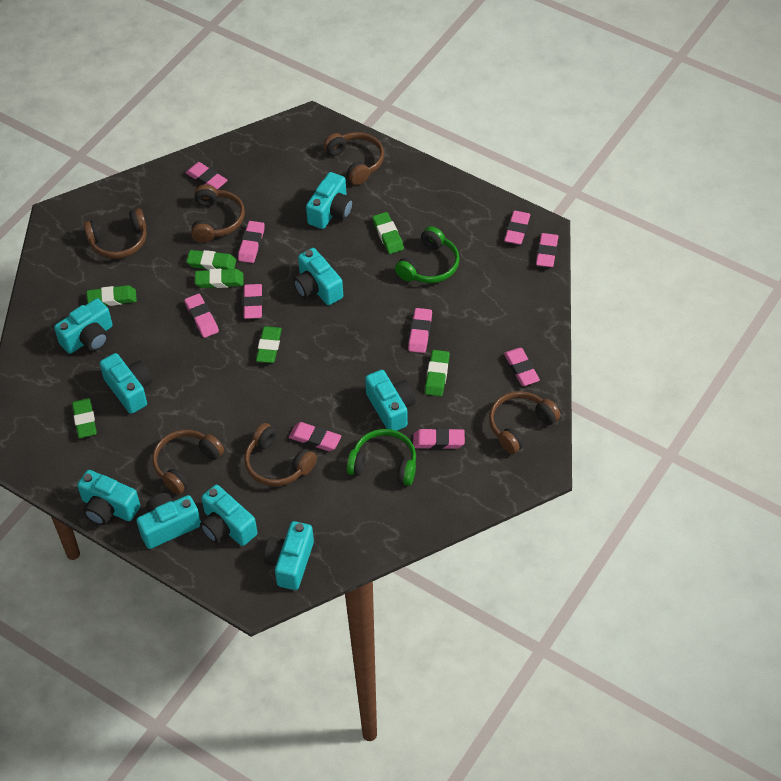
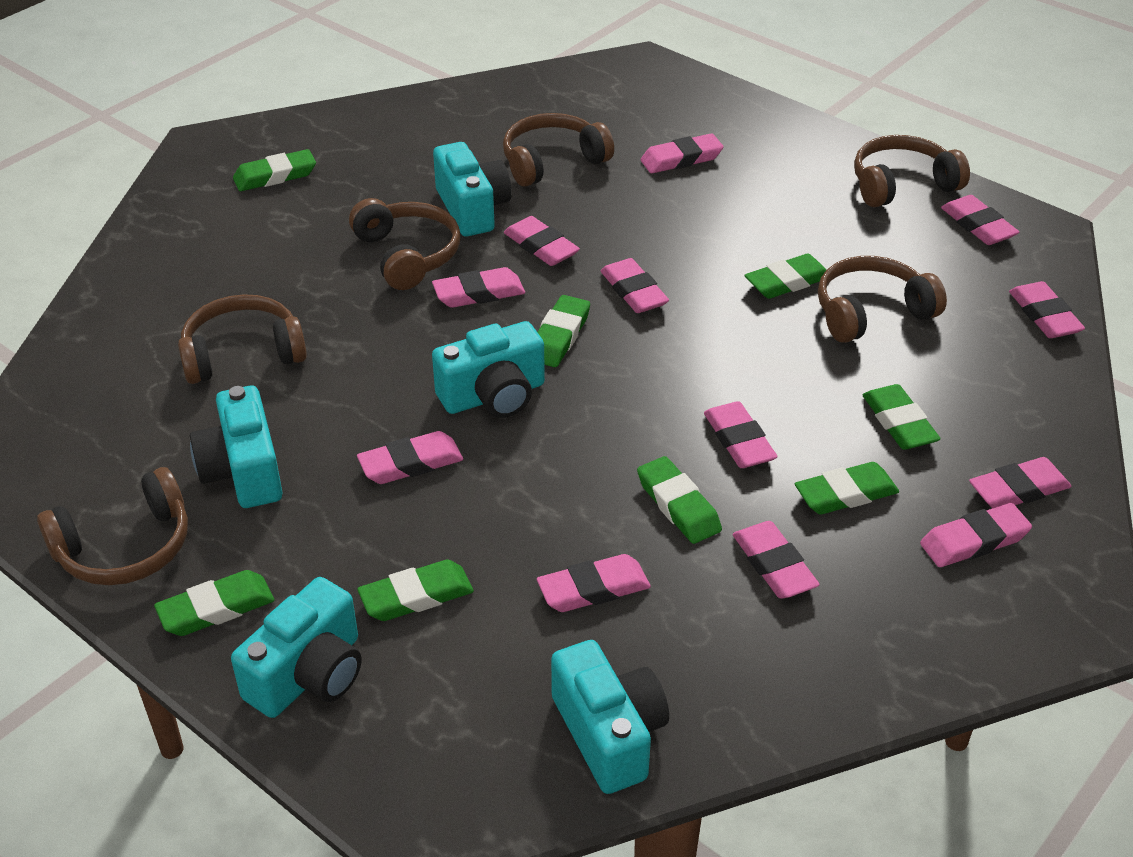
green eraser: 7 -> 8
green headphones: 2 -> 0
pink eraser: 10 -> 12
turquoise camera: 9 -> 5

